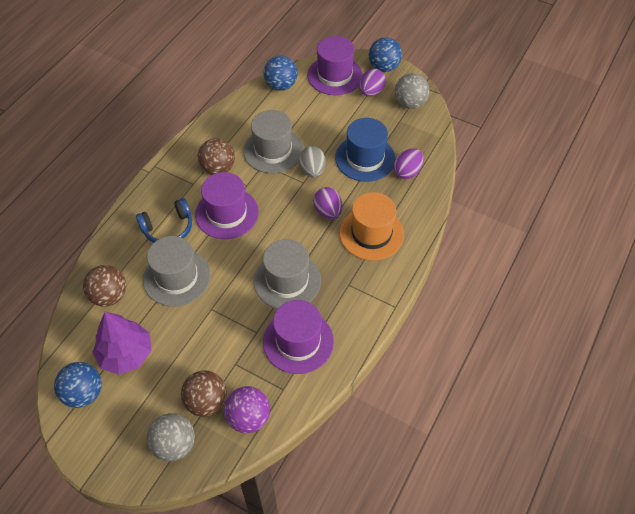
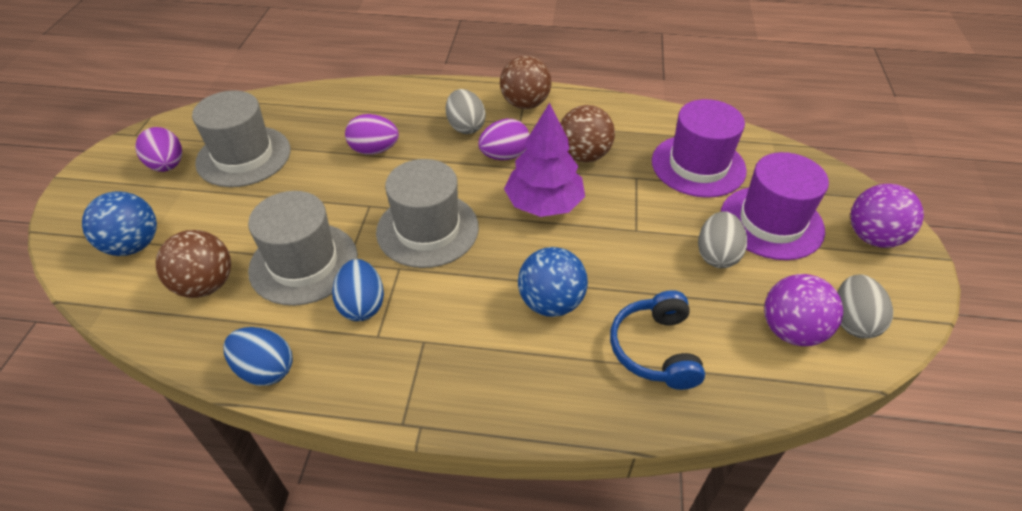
blue ball: 3 -> 2
blue egg: 0 -> 2
blue hat: 1 -> 0
grey ball: 2 -> 0
grey egg: 1 -> 3
orange hat: 1 -> 0
purple ball: 1 -> 2
purple hat: 3 -> 2

